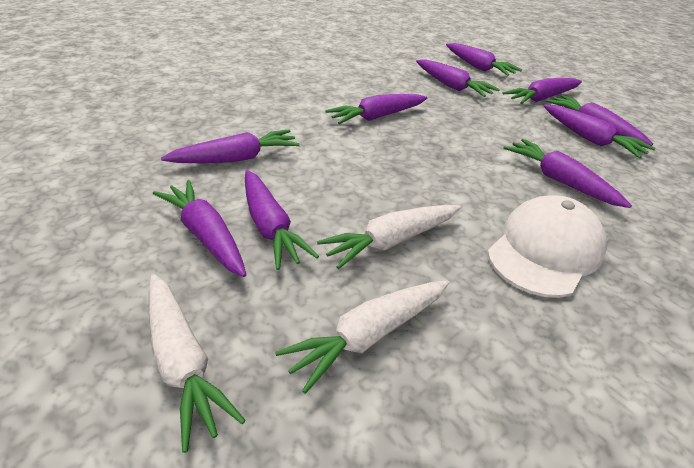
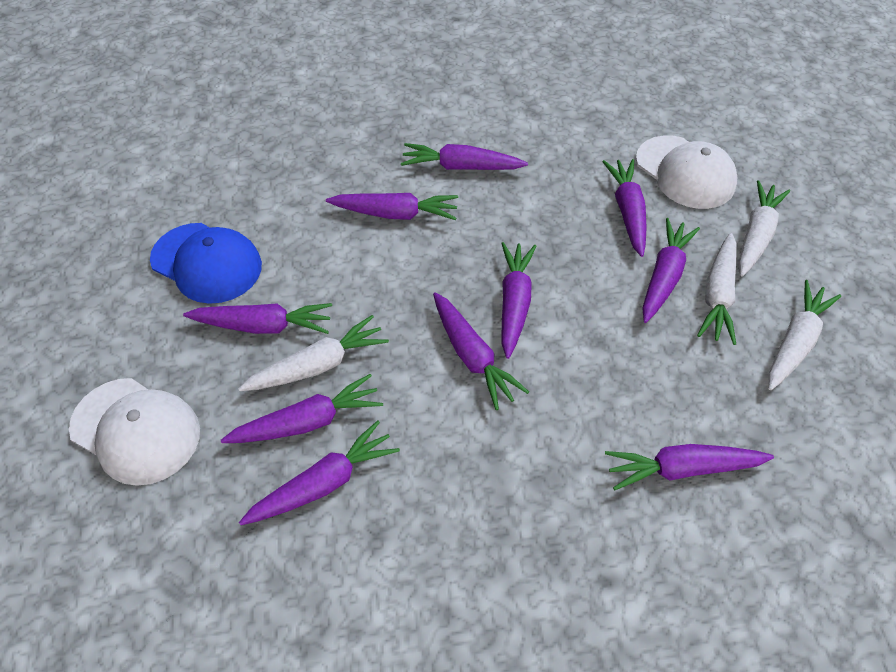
blue cap: 0 -> 1
white cap: 1 -> 2
white carrot: 3 -> 4

